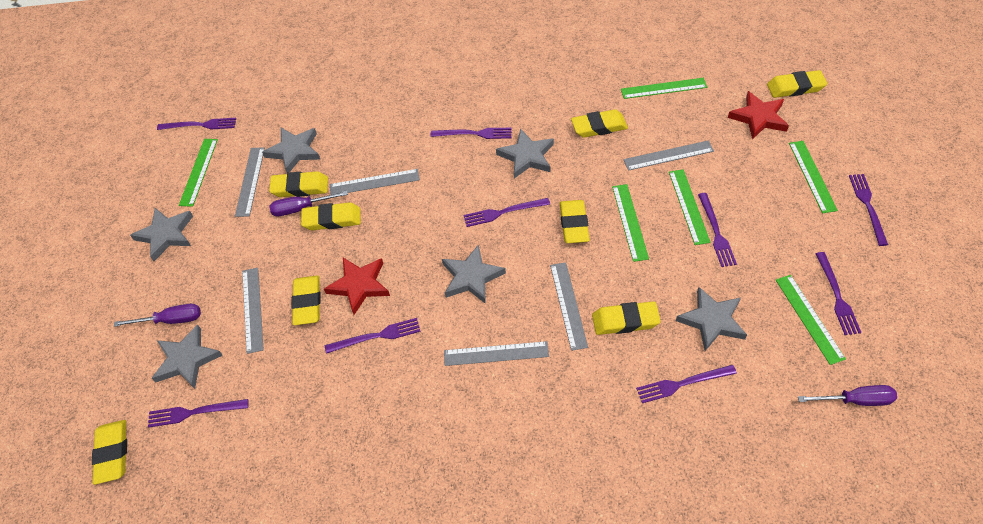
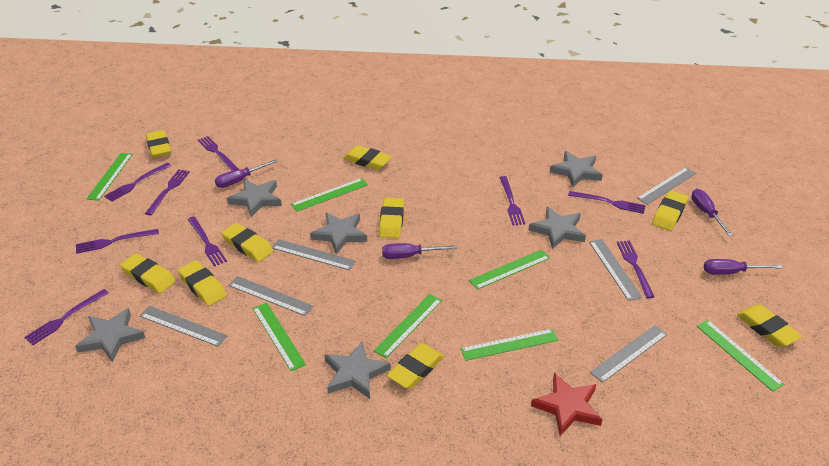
green ruler: 6 -> 7
purple screwdriver: 3 -> 4
red star: 2 -> 1
yellow eraser: 8 -> 9

